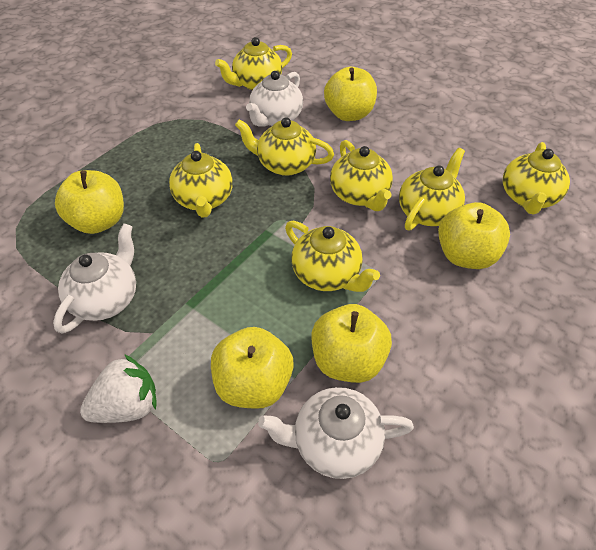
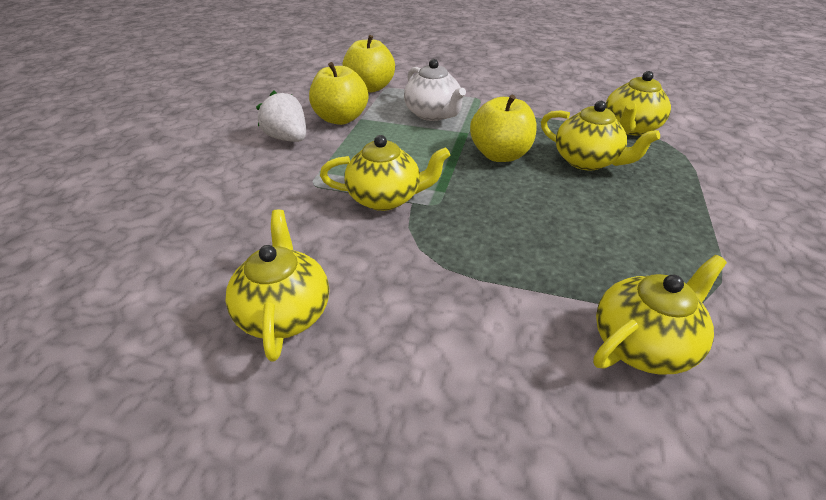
white teapot: 3 -> 1
yellow apple: 5 -> 3
yellow teapot: 7 -> 5

